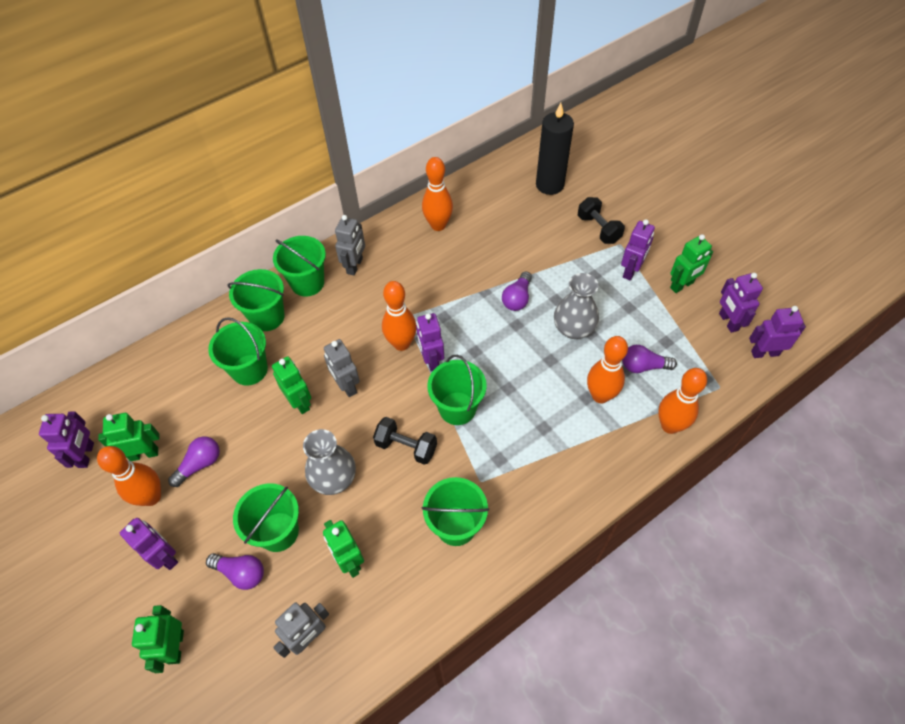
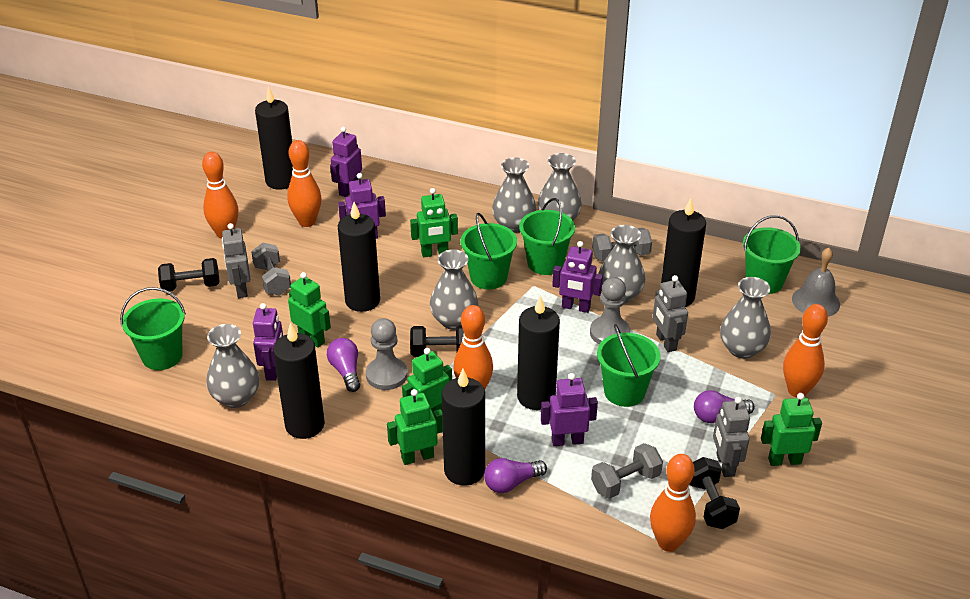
black candle: 1 -> 6
black dumbbell: 2 -> 3
green bucket: 6 -> 5
grey bell: 0 -> 1
grey dumbbell: 0 -> 3
grey pawn: 0 -> 2
grey vase: 2 -> 6
purple light bulb: 4 -> 3
purple robot: 6 -> 5

